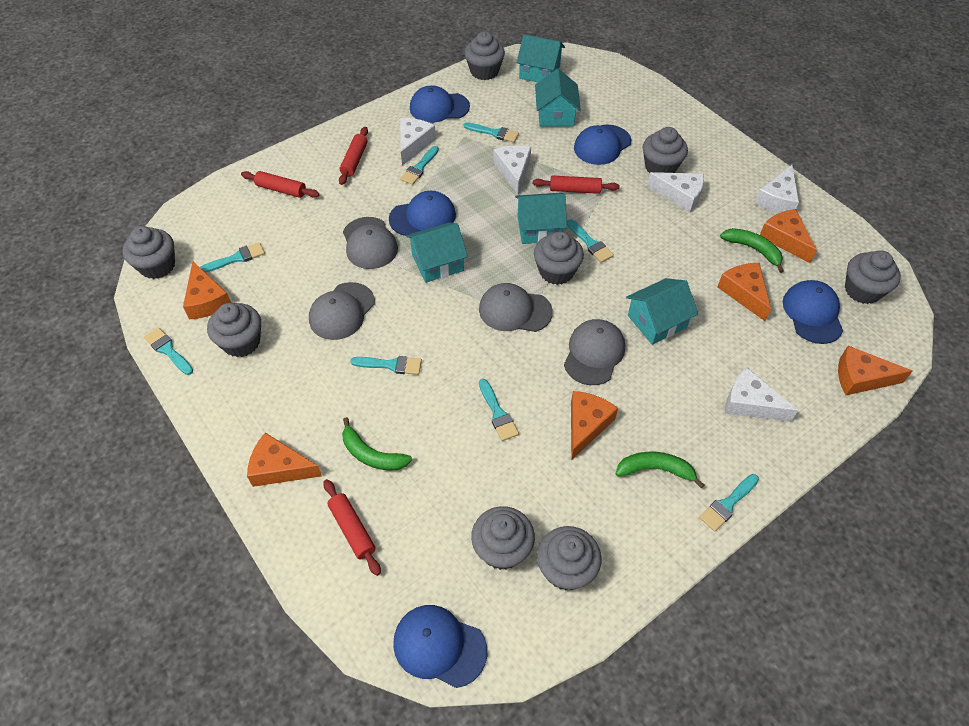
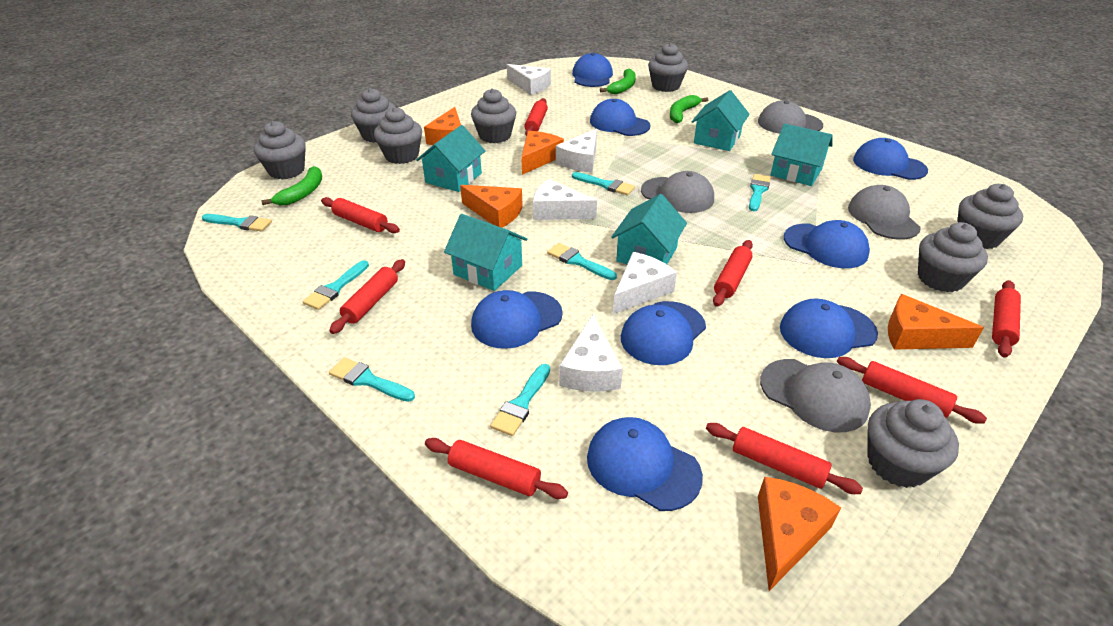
blue cap: 5 -> 8
orange cheese: 6 -> 5
red rolling pin: 4 -> 8
turquoise brush: 8 -> 7

